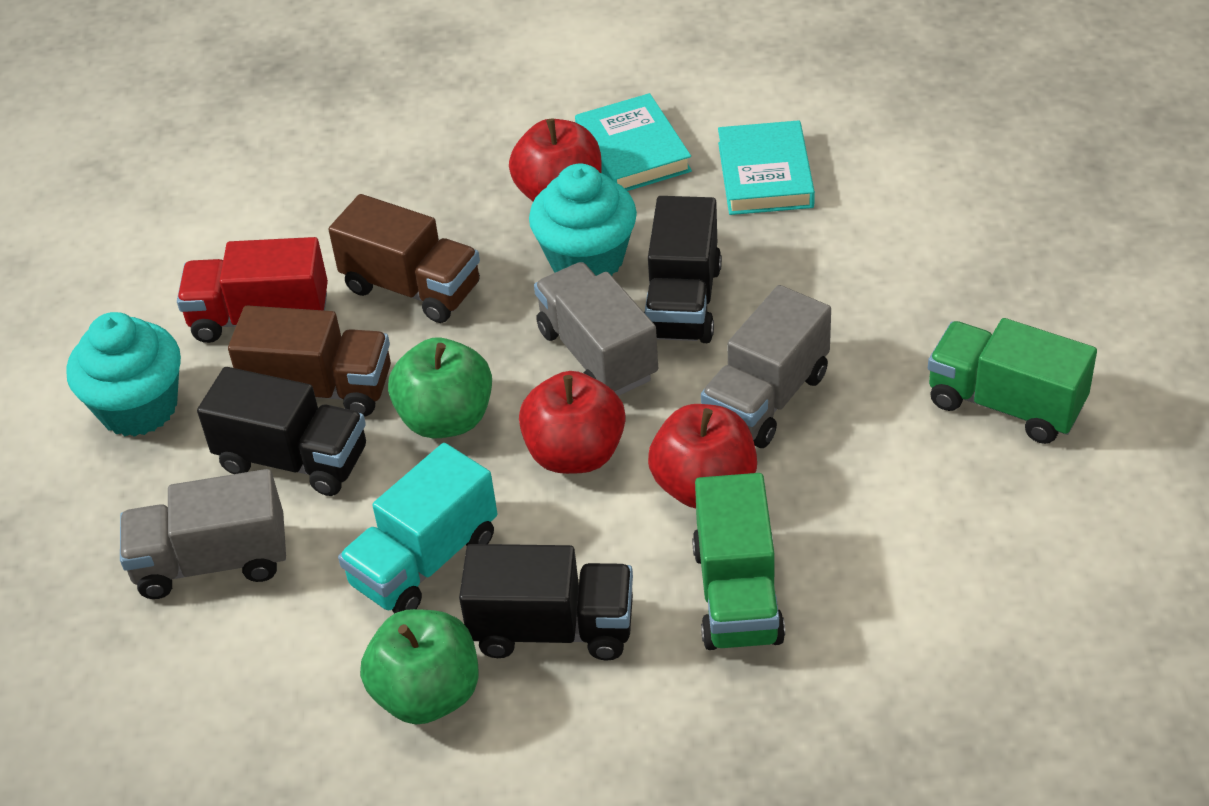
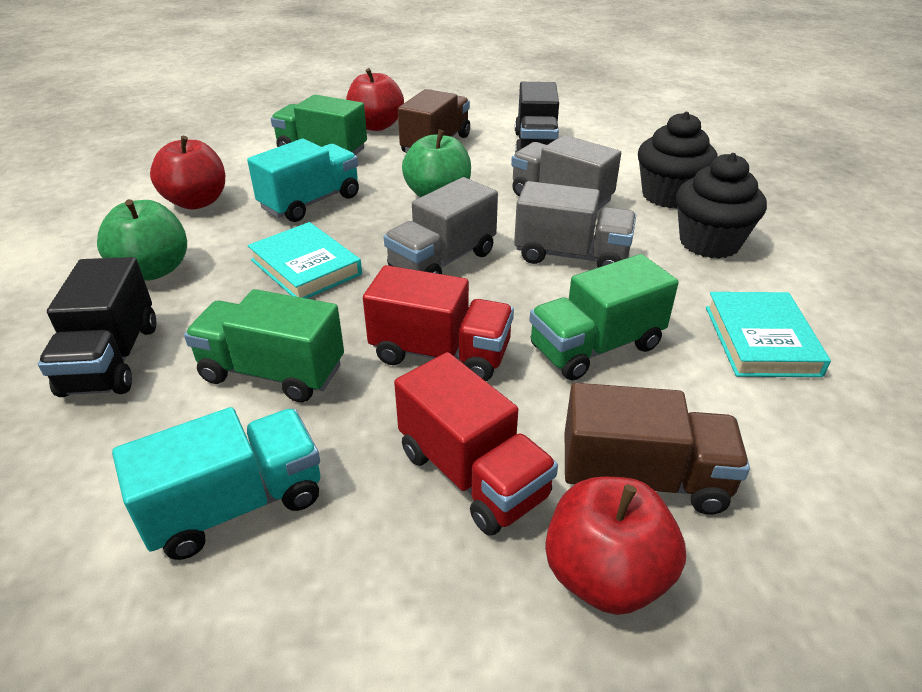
black cupcake: 0 -> 2
black truck: 3 -> 2
green truck: 2 -> 3
red truck: 1 -> 2
turquoise cupcake: 2 -> 0
turquoise truck: 1 -> 2

